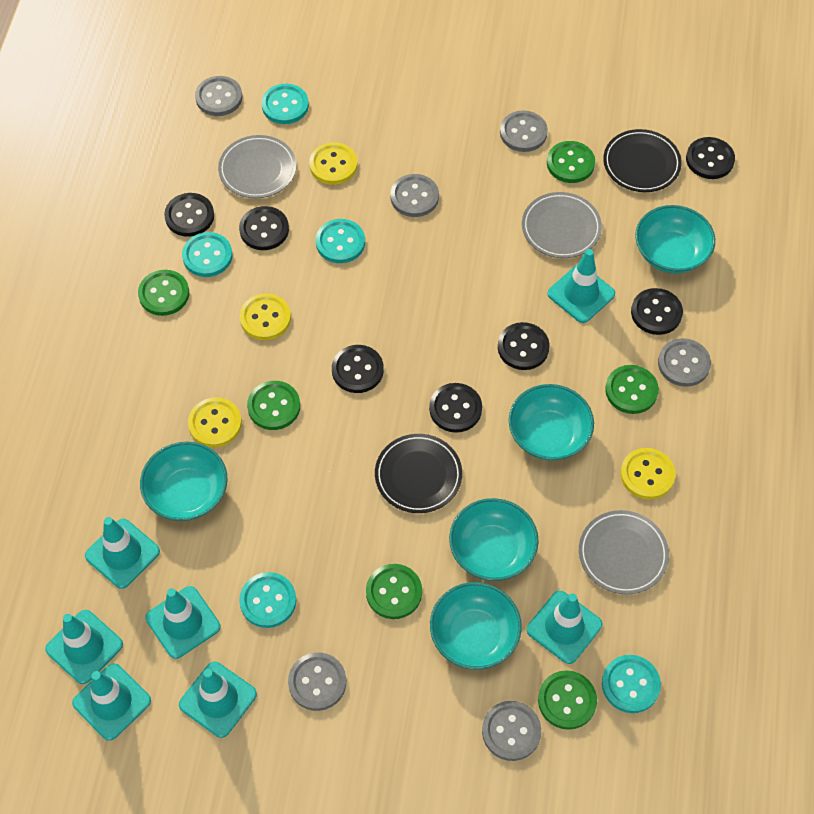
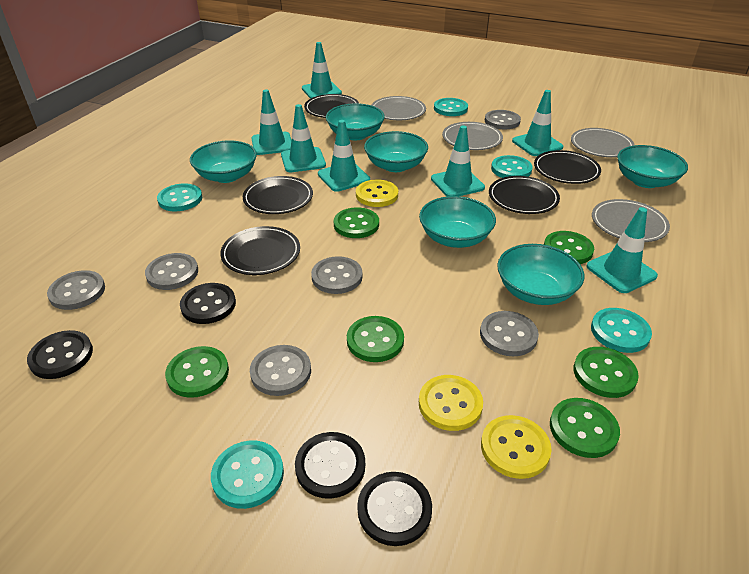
black button: 7 -> 4
black plate: 2 -> 5
grey plate: 3 -> 4
turquoise bowl: 5 -> 6
yellow button: 4 -> 3

